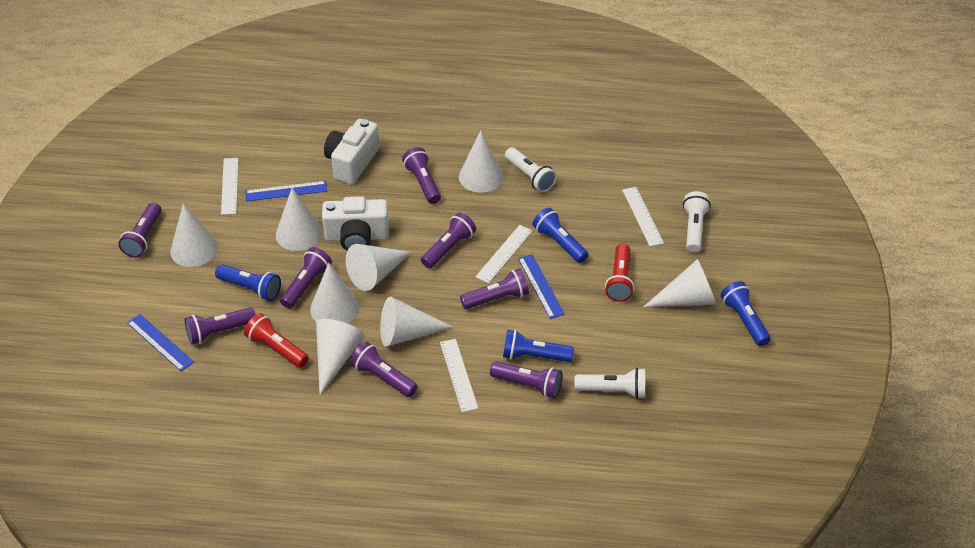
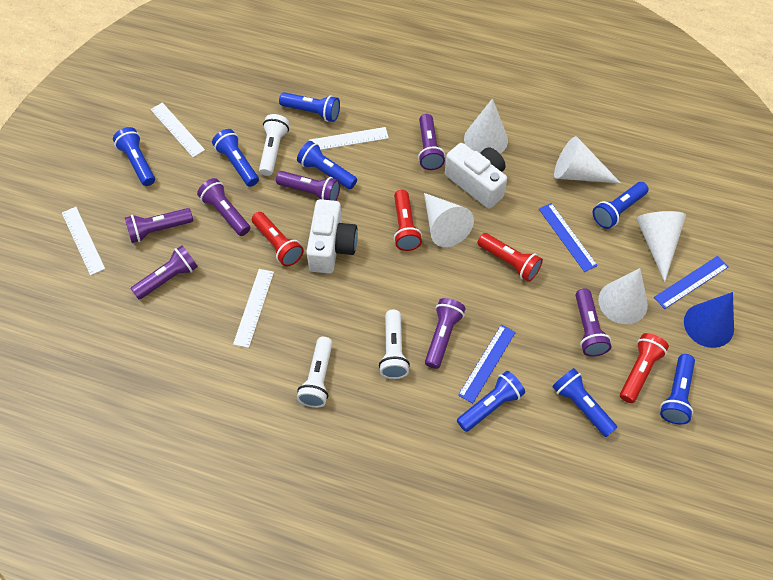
blue cone: 0 -> 1
blue flashlight: 4 -> 8
purple flashlight: 8 -> 7
red flashlight: 2 -> 4
white cone: 8 -> 5

